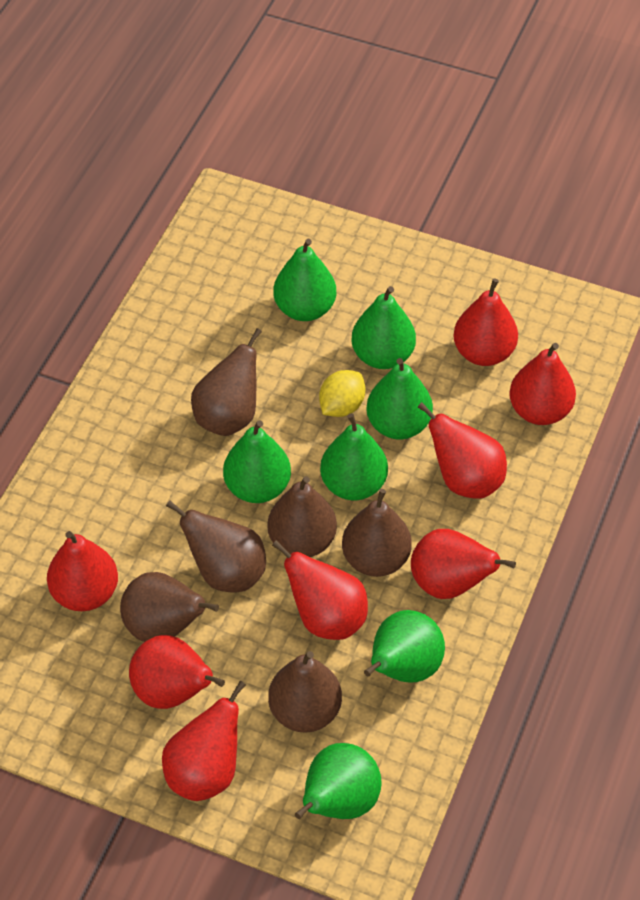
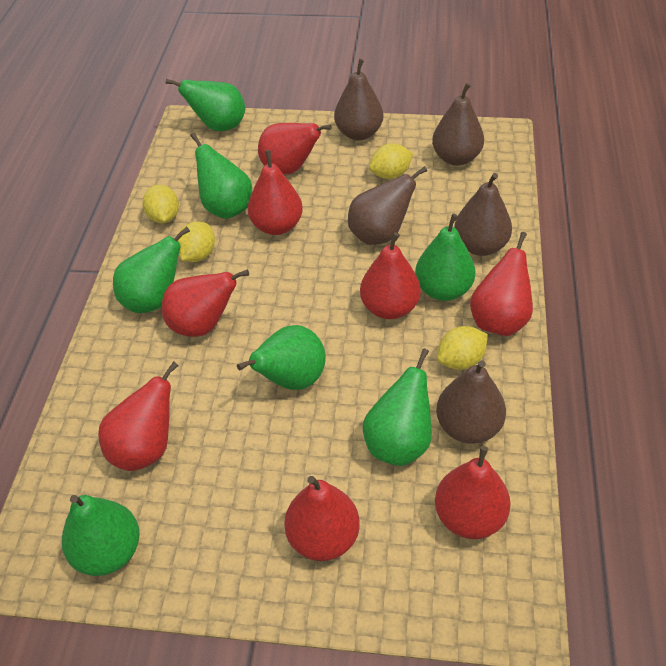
brown pear: 6 -> 5
yellow lemon: 1 -> 4

